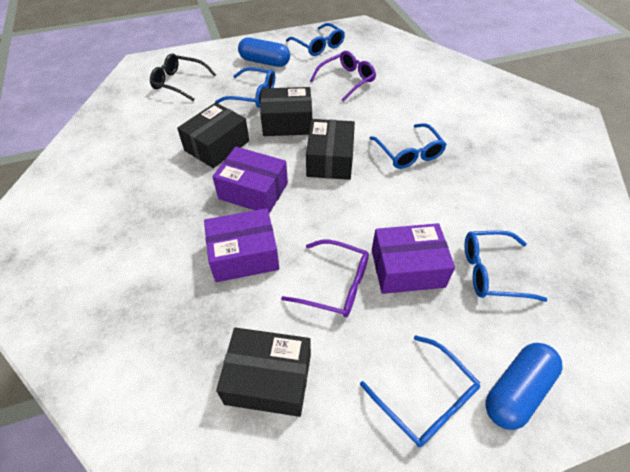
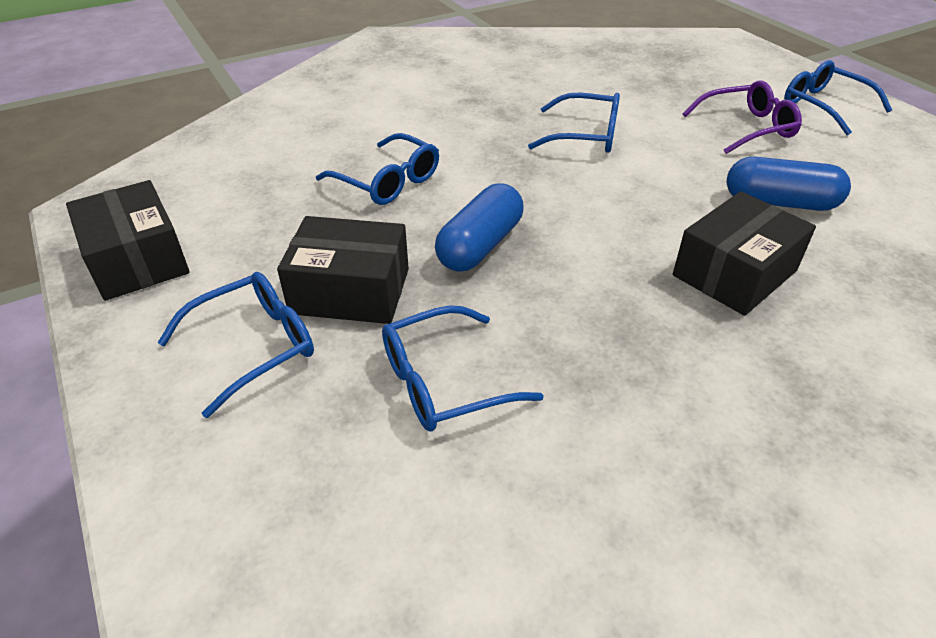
black box: 4 -> 3
black glasses: 1 -> 0
purple box: 3 -> 0
purple glasses: 2 -> 1

